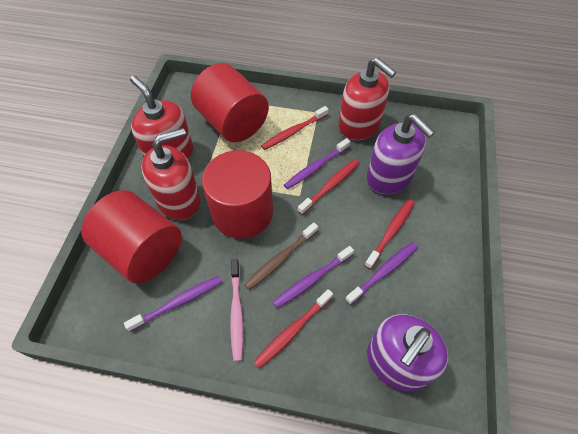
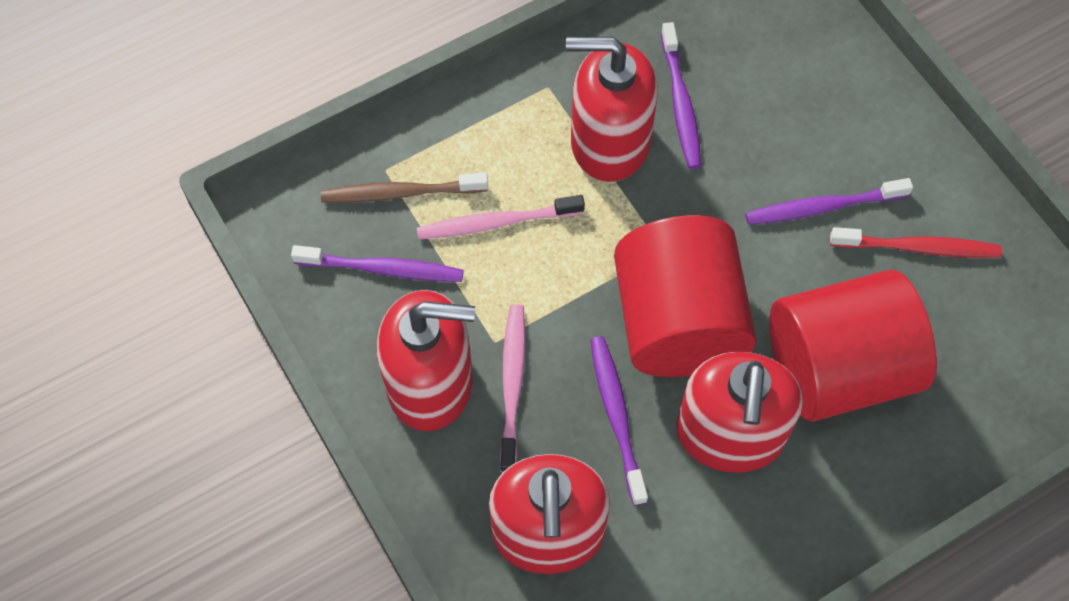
pink toothbrush: 1 -> 2
purple soap dispenser: 2 -> 0
red cylinder: 3 -> 2
red soap dispenser: 3 -> 4
red toothbrush: 4 -> 1

